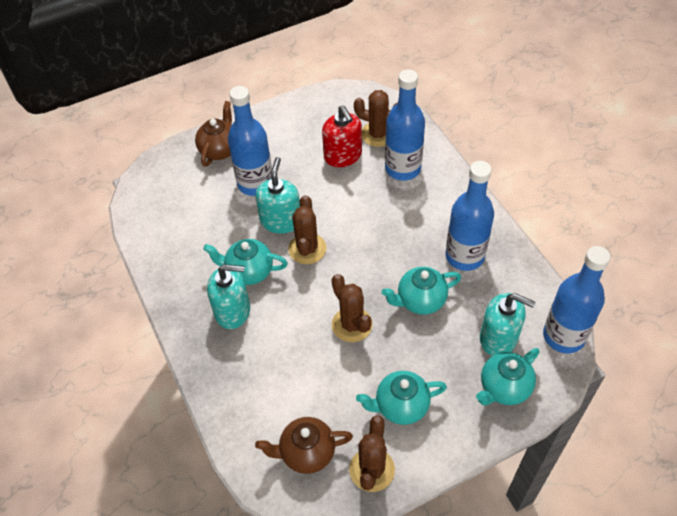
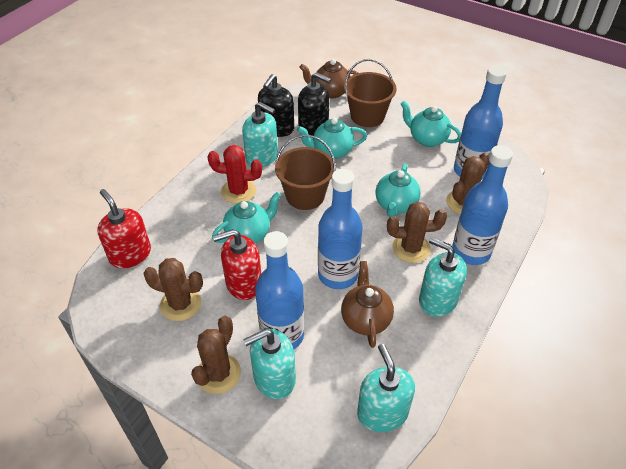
black soap dispenser: 0 -> 2
brown bucket: 0 -> 2
red cactus: 0 -> 1
red soap dispenser: 1 -> 2
turquoise soap dispenser: 3 -> 4

